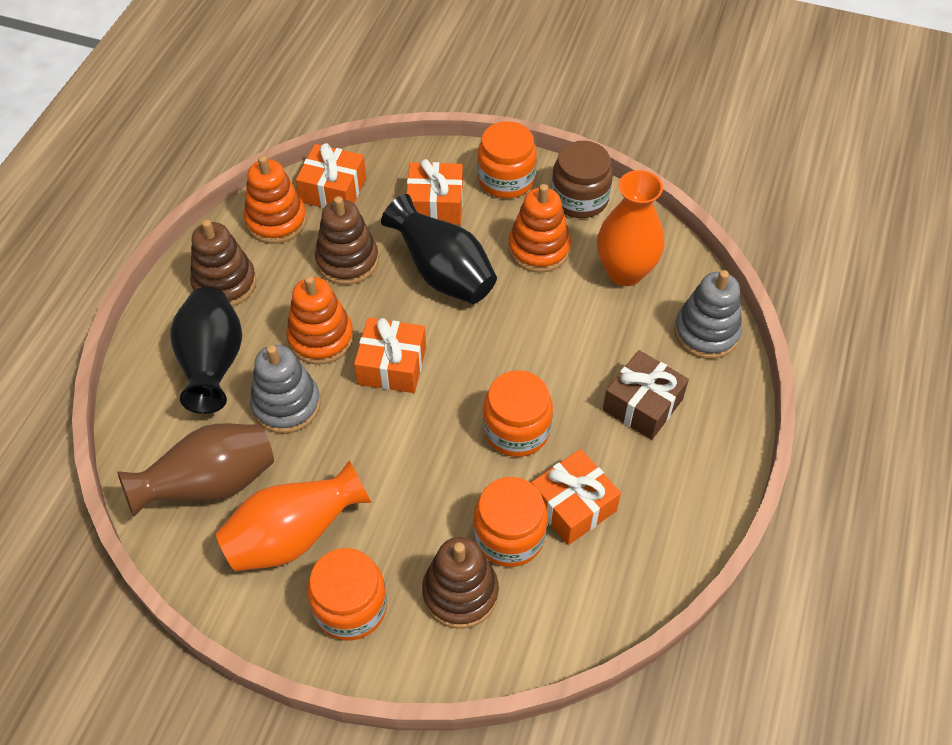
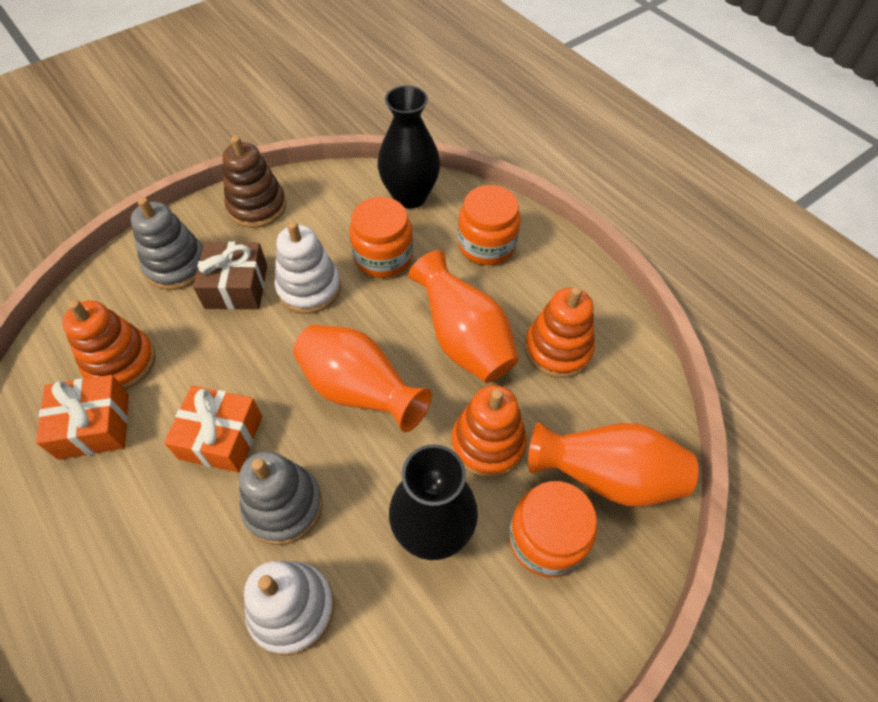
brown jar: 1 -> 0
brown stacking toy: 3 -> 1
brown vase: 1 -> 0
orange gift: 4 -> 2
orange jar: 4 -> 3
orange vase: 2 -> 3
white stacking toy: 0 -> 2

